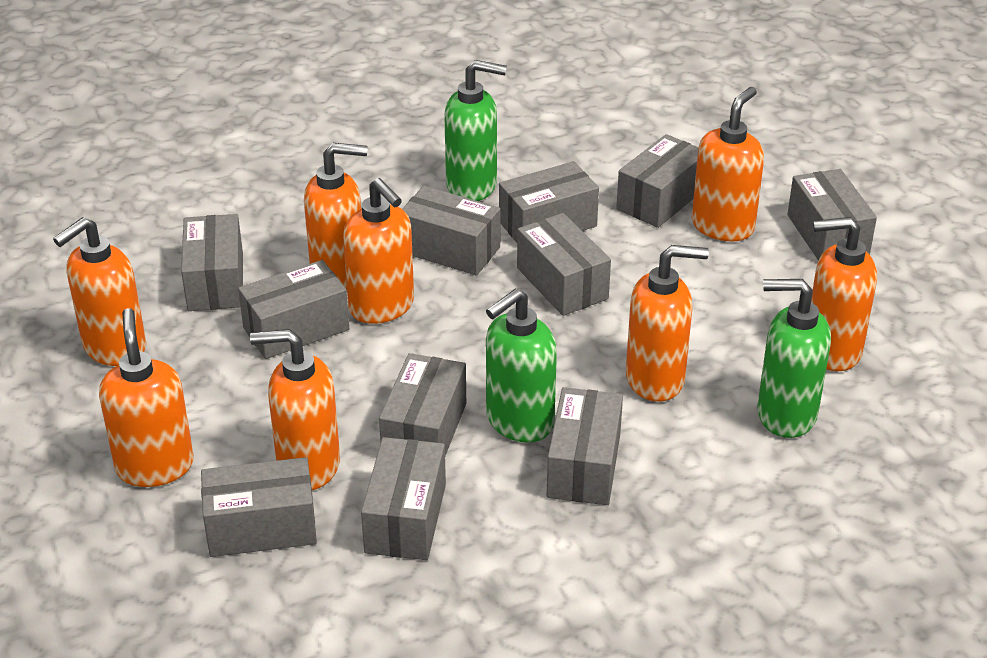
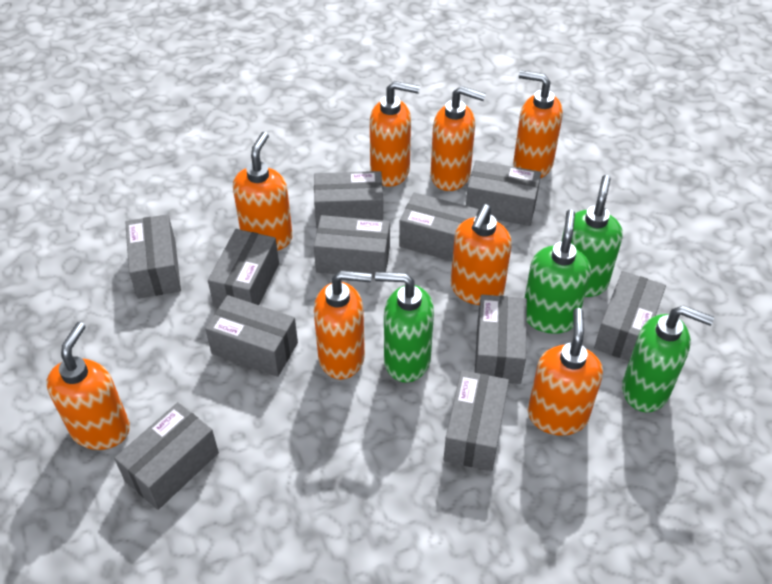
green soap dispenser: 3 -> 4

